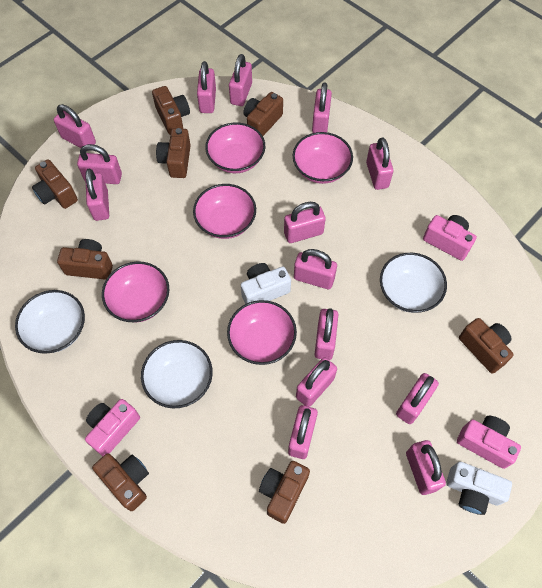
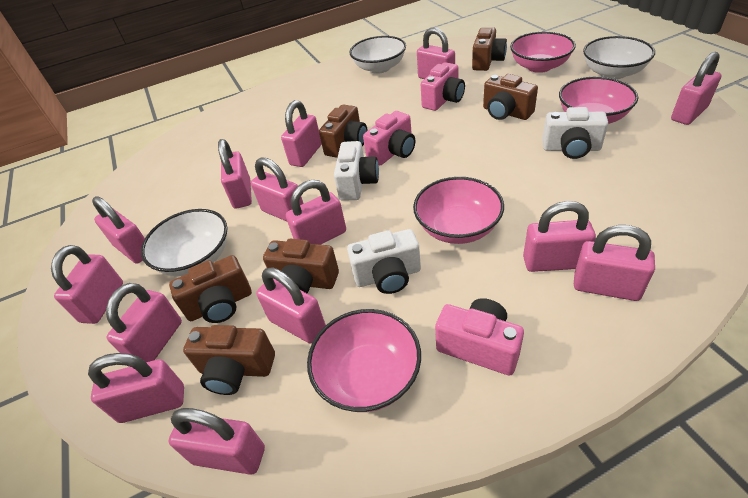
brown camera: 8 -> 6
pink bowl: 5 -> 4
white camera: 2 -> 3

